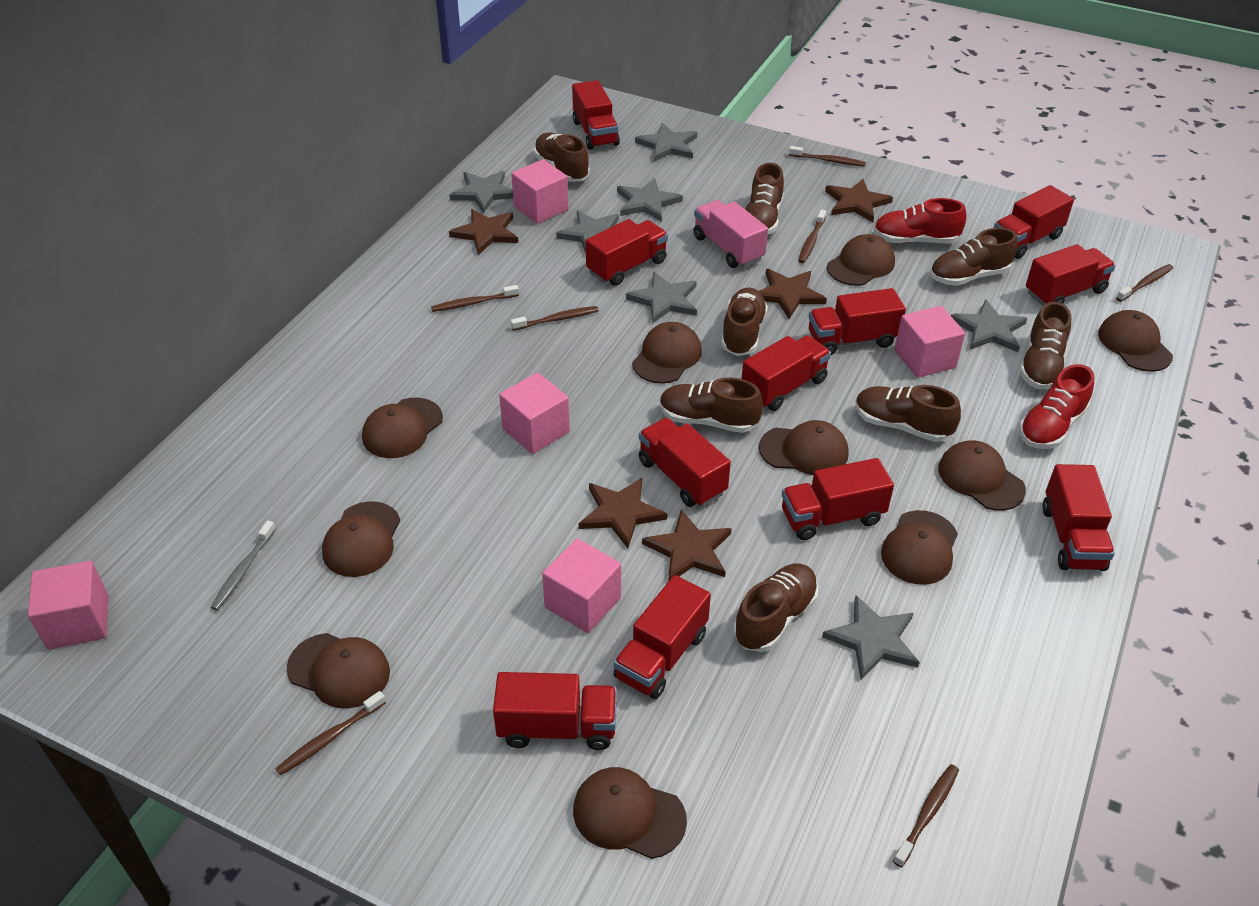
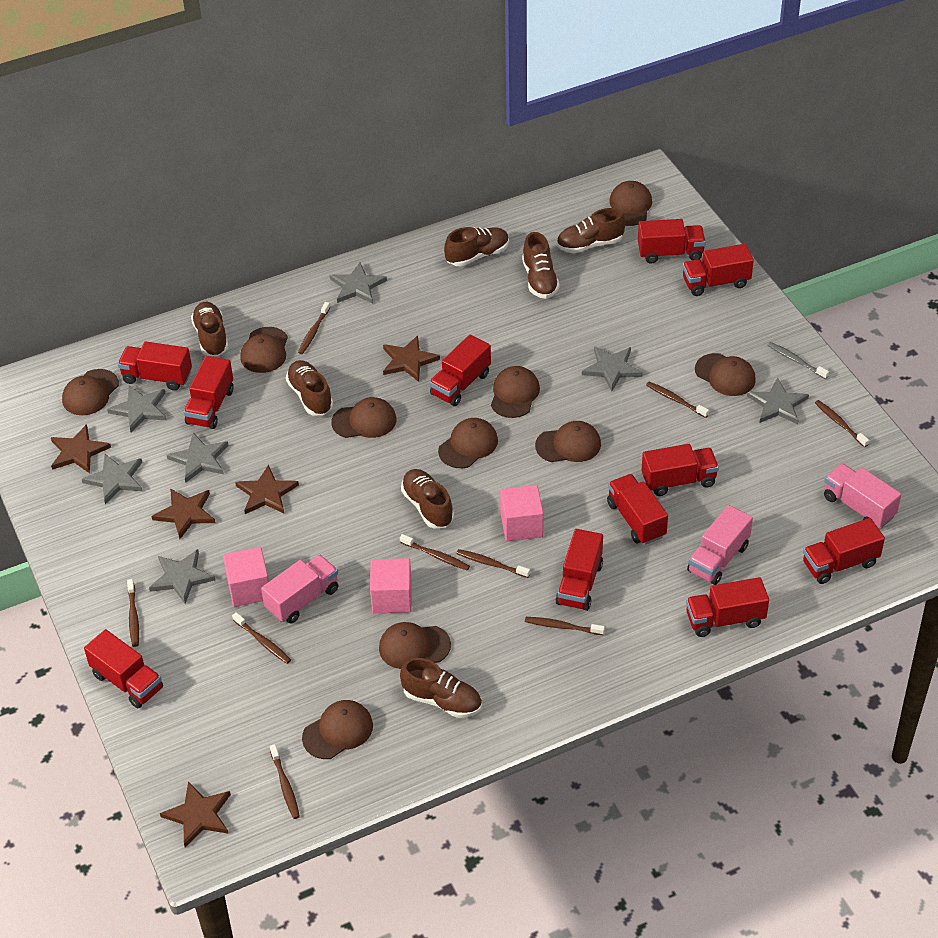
brown shoe: 8 -> 7
brown toothbrush: 7 -> 9
pink cube: 5 -> 3
pink truck: 1 -> 3
red shoe: 2 -> 0

